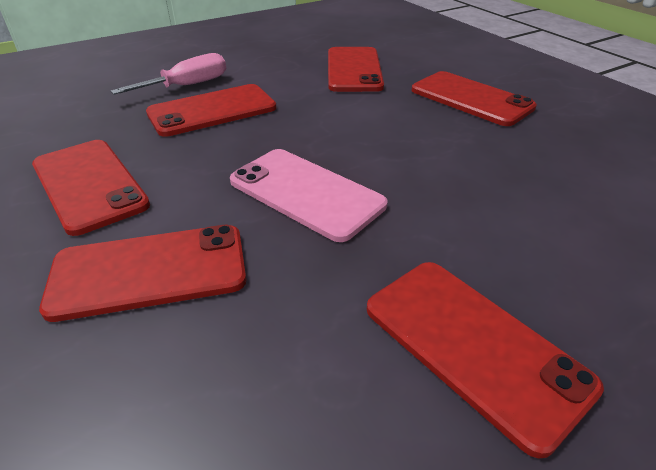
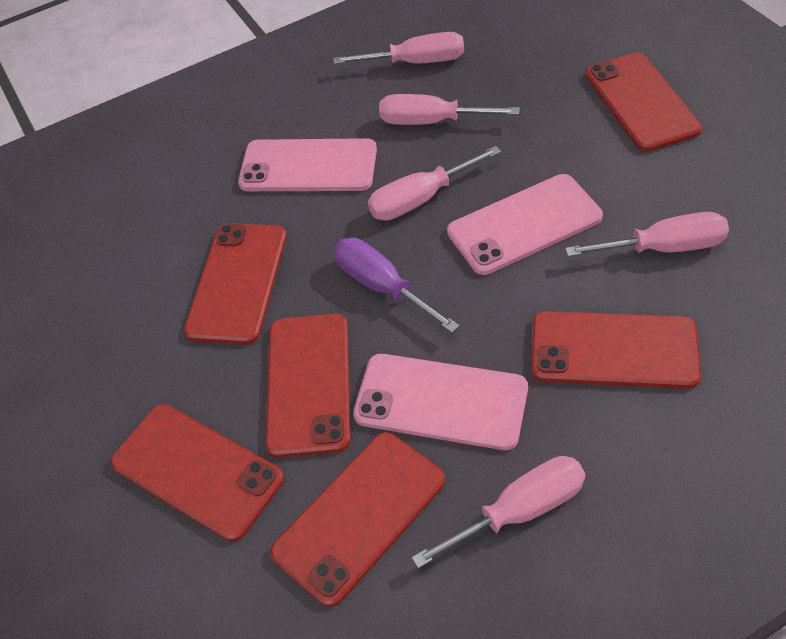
pink phone: 1 -> 3
pink screwdriver: 1 -> 5
purple screwdriver: 0 -> 1

